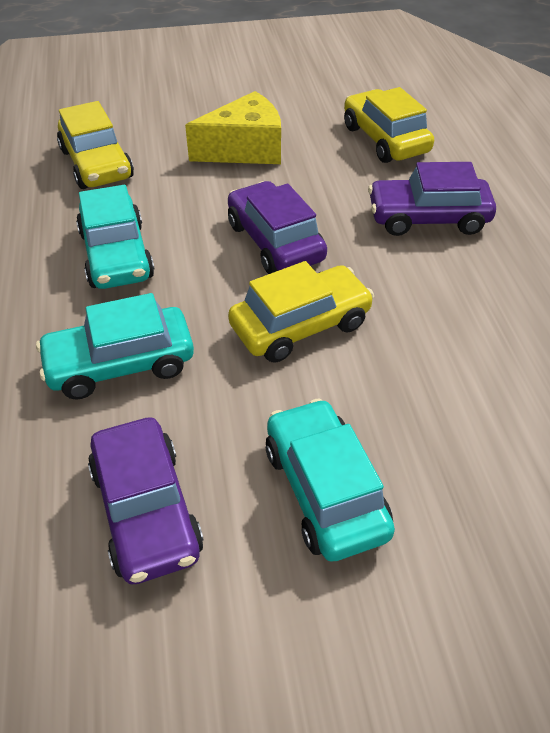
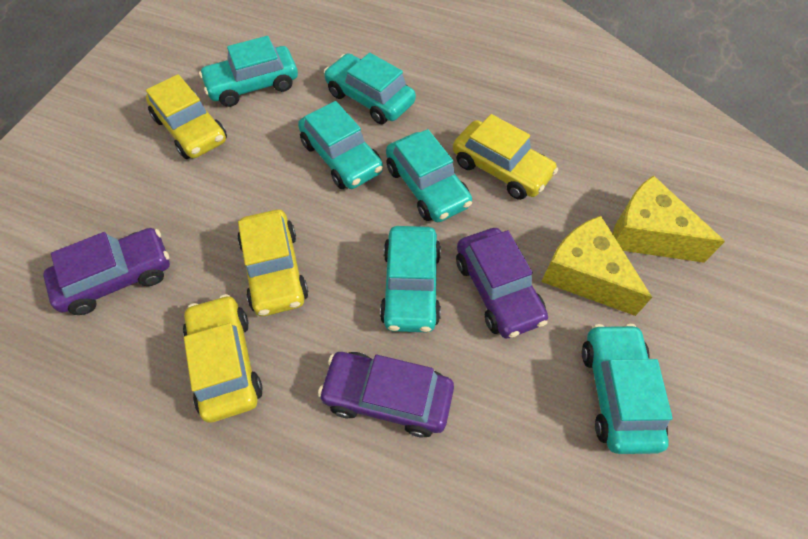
turquoise car: 3 -> 6
yellow car: 3 -> 4
yellow cheese: 1 -> 2

